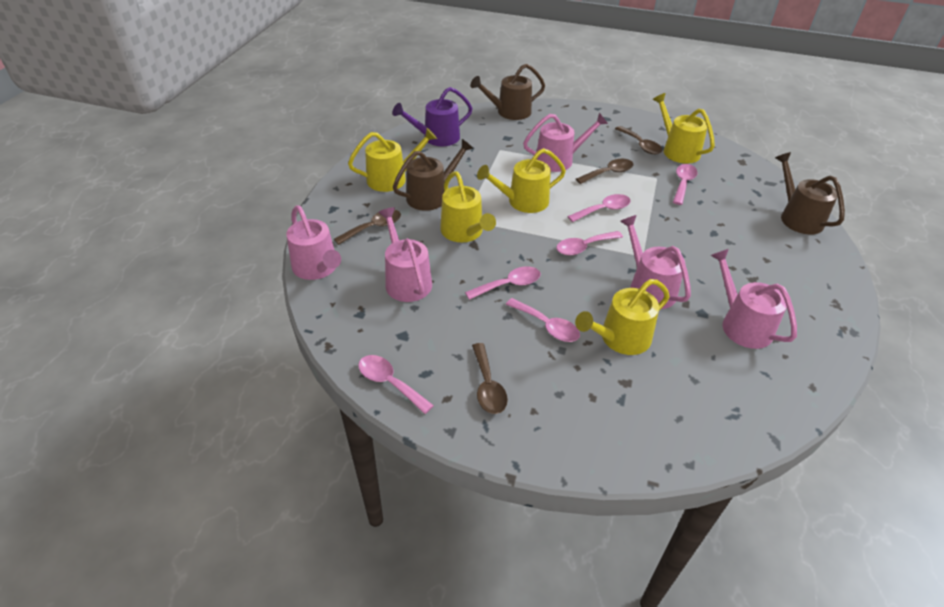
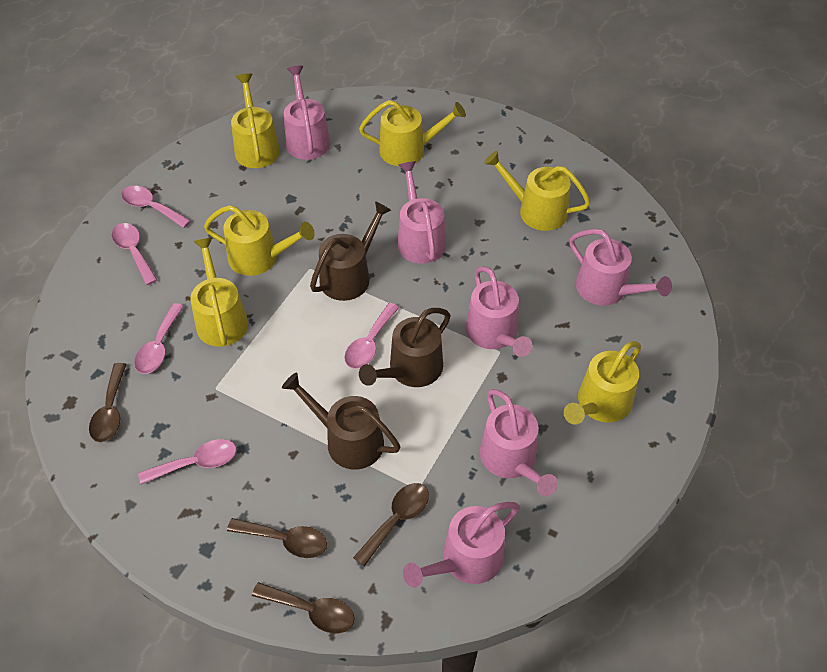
pink spoon: 6 -> 5
pink watering can: 5 -> 6
purple watering can: 1 -> 0
yellow watering can: 5 -> 6

